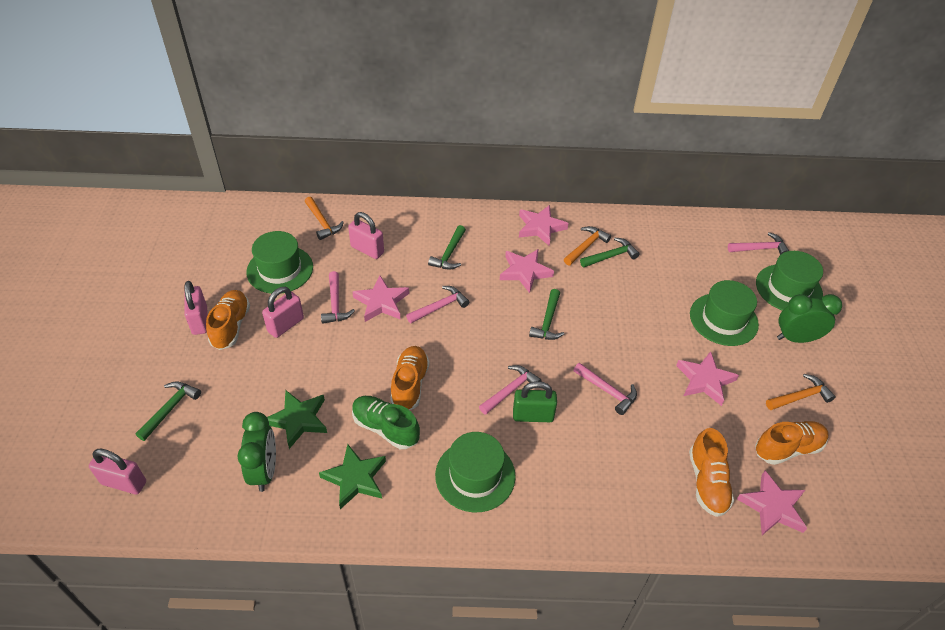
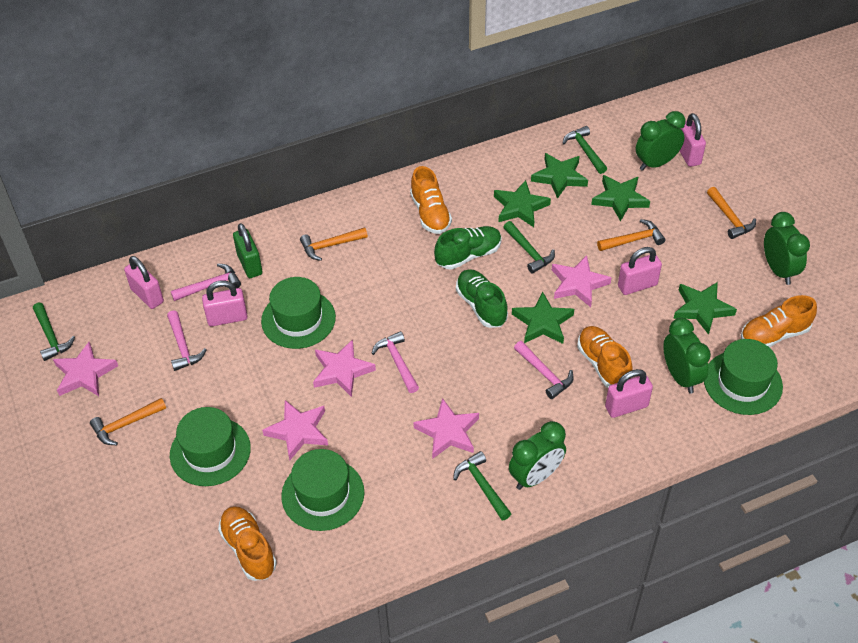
green clock: 2 -> 4
green shoe: 1 -> 2
green star: 2 -> 5
orange hammer: 3 -> 4
pink hammer: 5 -> 4
pink padlock: 4 -> 5

